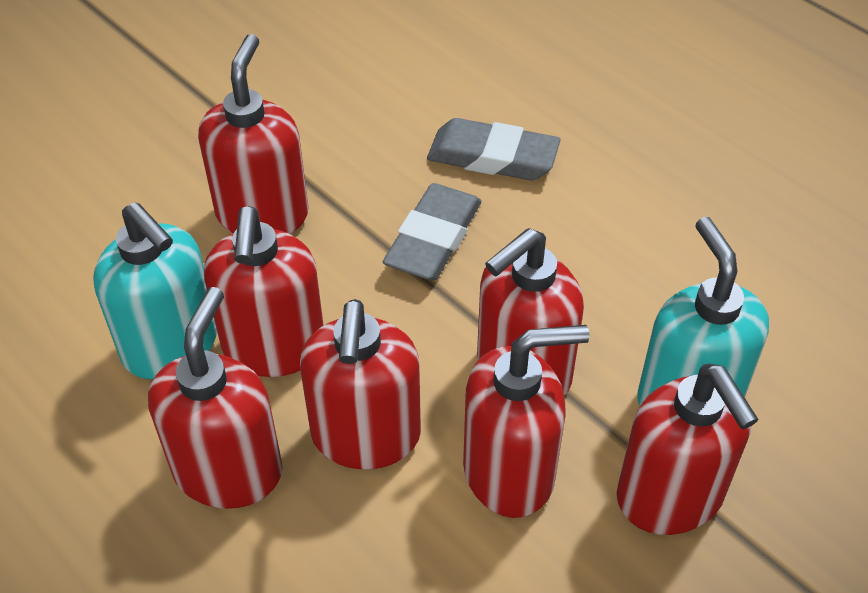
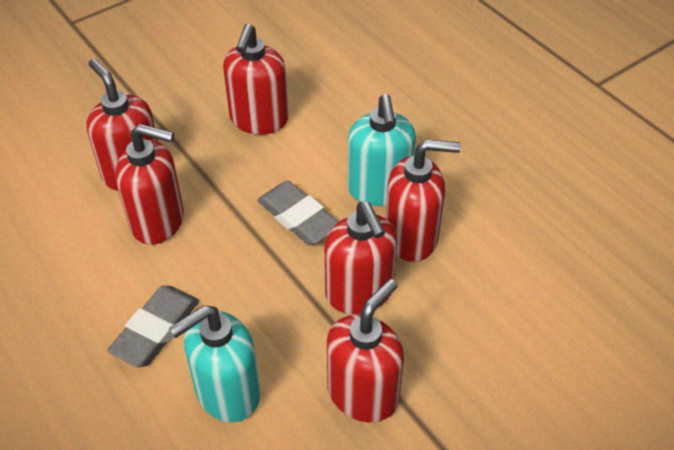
red soap dispenser: 7 -> 6

